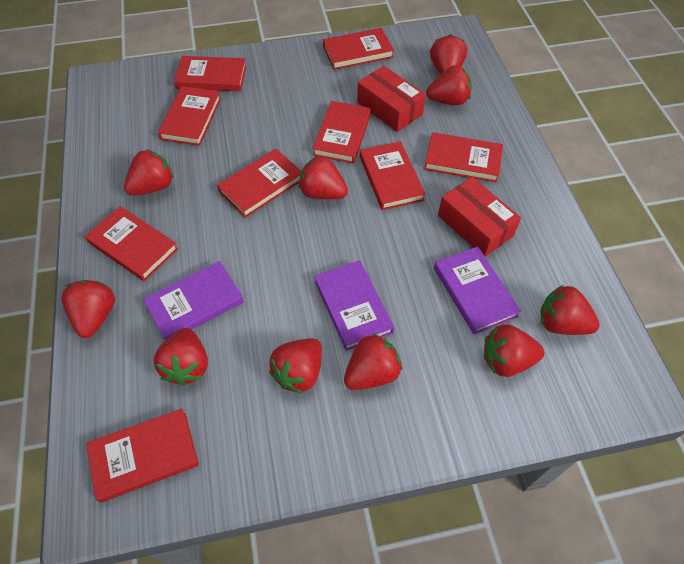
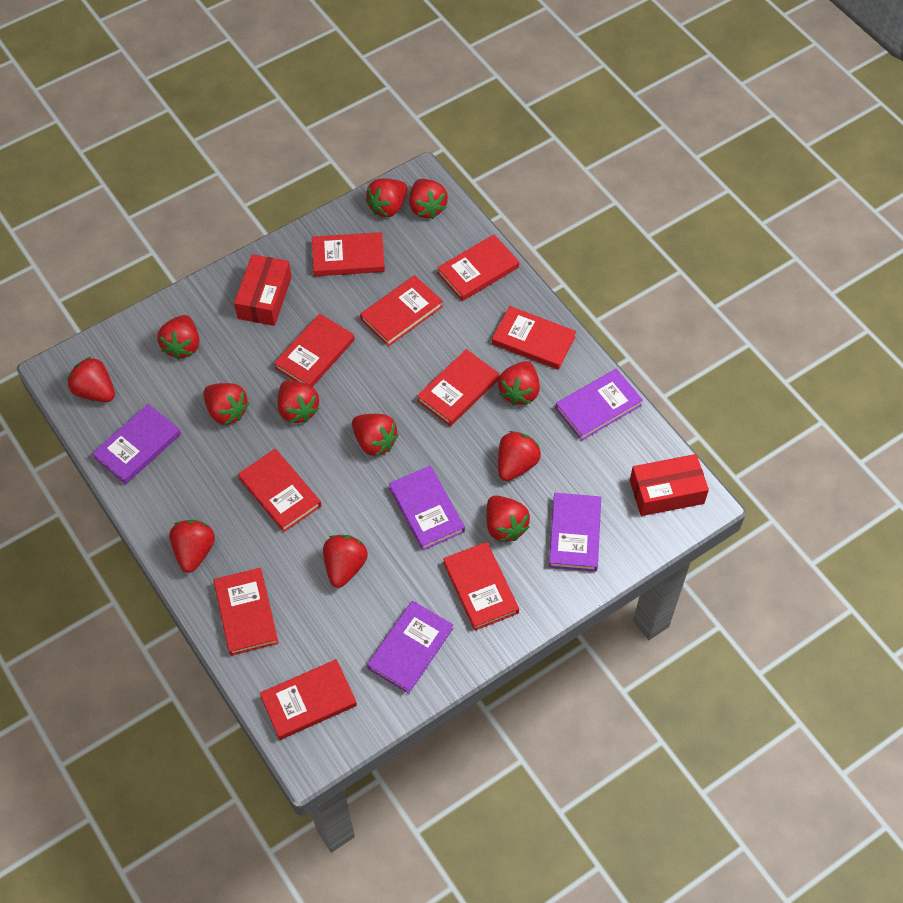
purple book: 3 -> 5
red book: 9 -> 10
red strawberry: 10 -> 12

